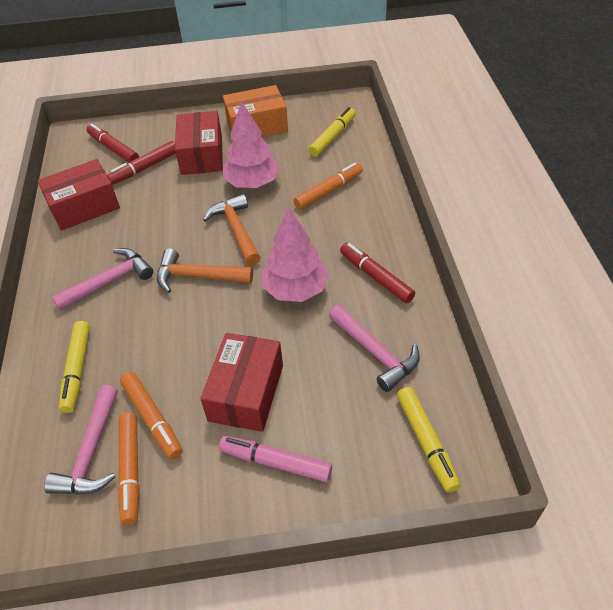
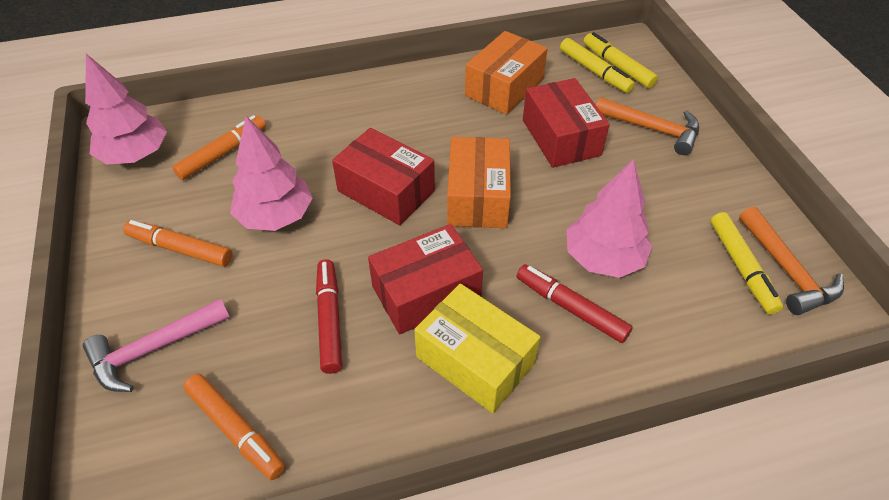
orange box: 1 -> 2
pink hammer: 3 -> 1
pink marker: 1 -> 0
pink tree: 2 -> 3
red marker: 3 -> 2
yellow box: 0 -> 1

